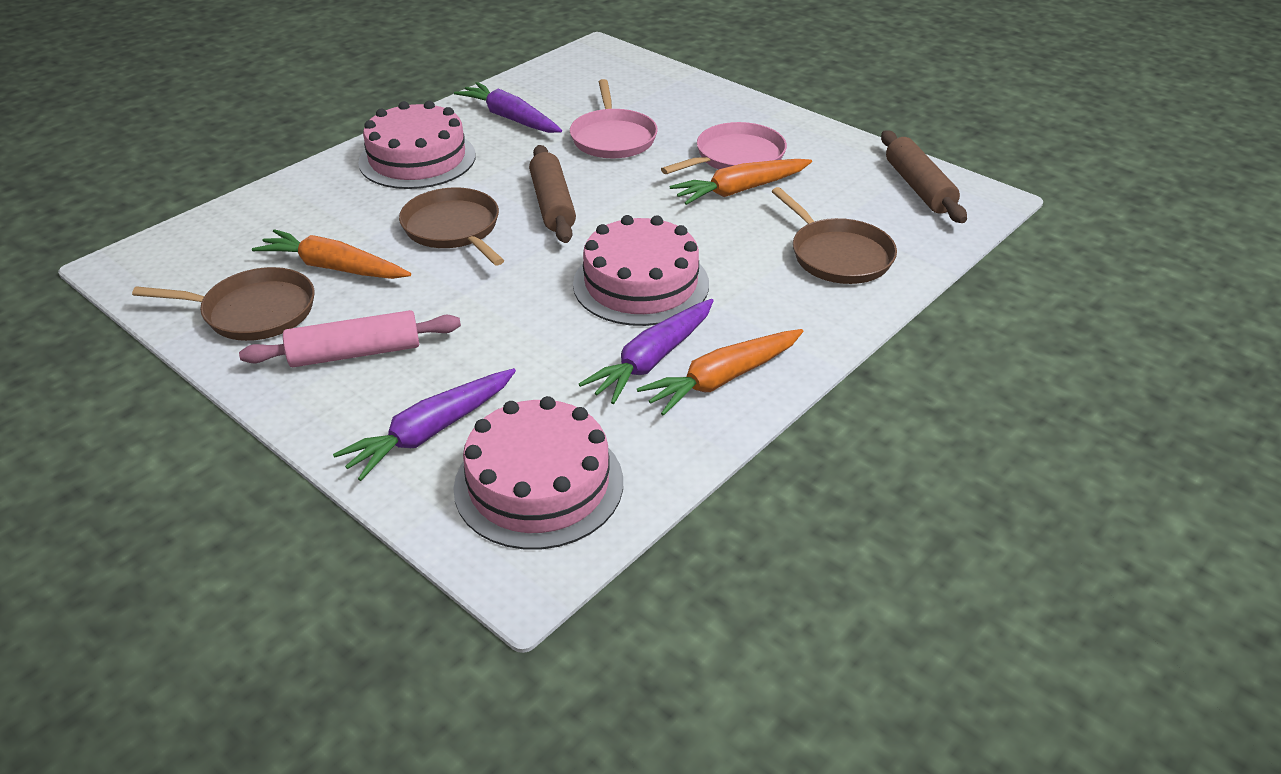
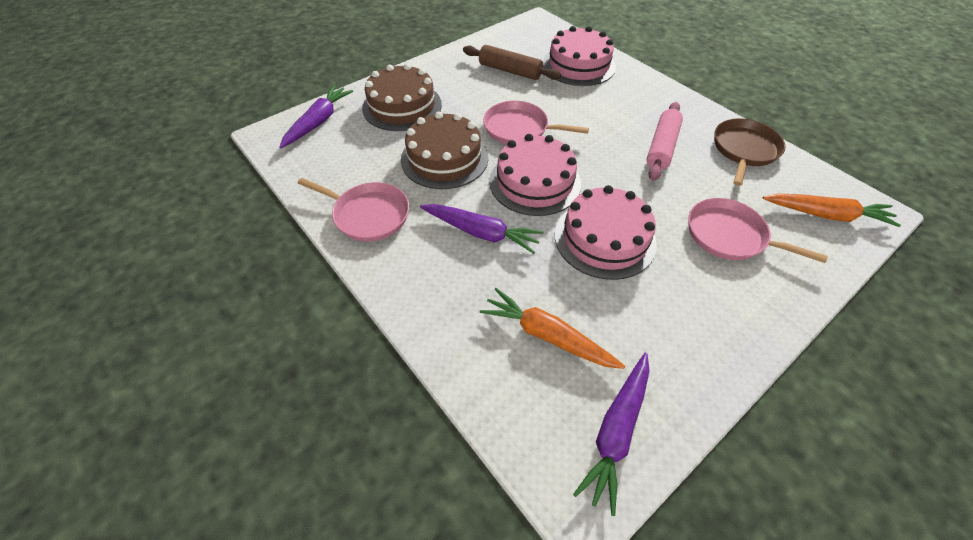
brown cake: 0 -> 2
brown pan: 3 -> 1
brown rolling pin: 2 -> 1
orange carrot: 3 -> 2
pink pan: 2 -> 3

